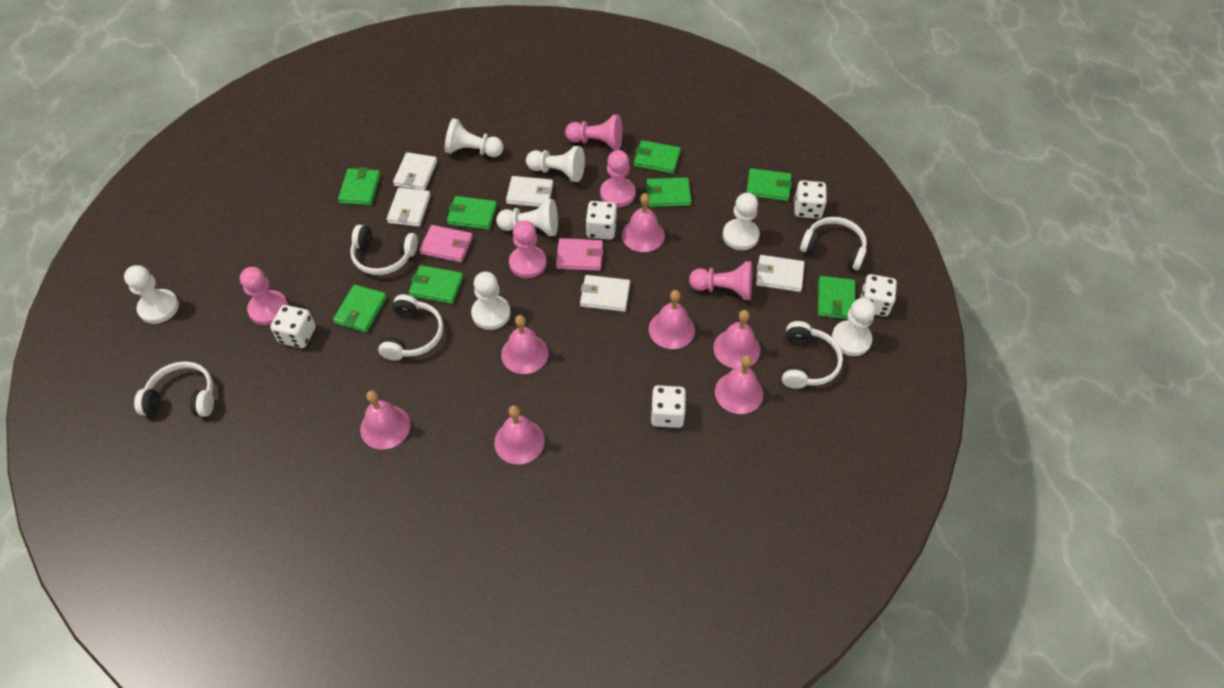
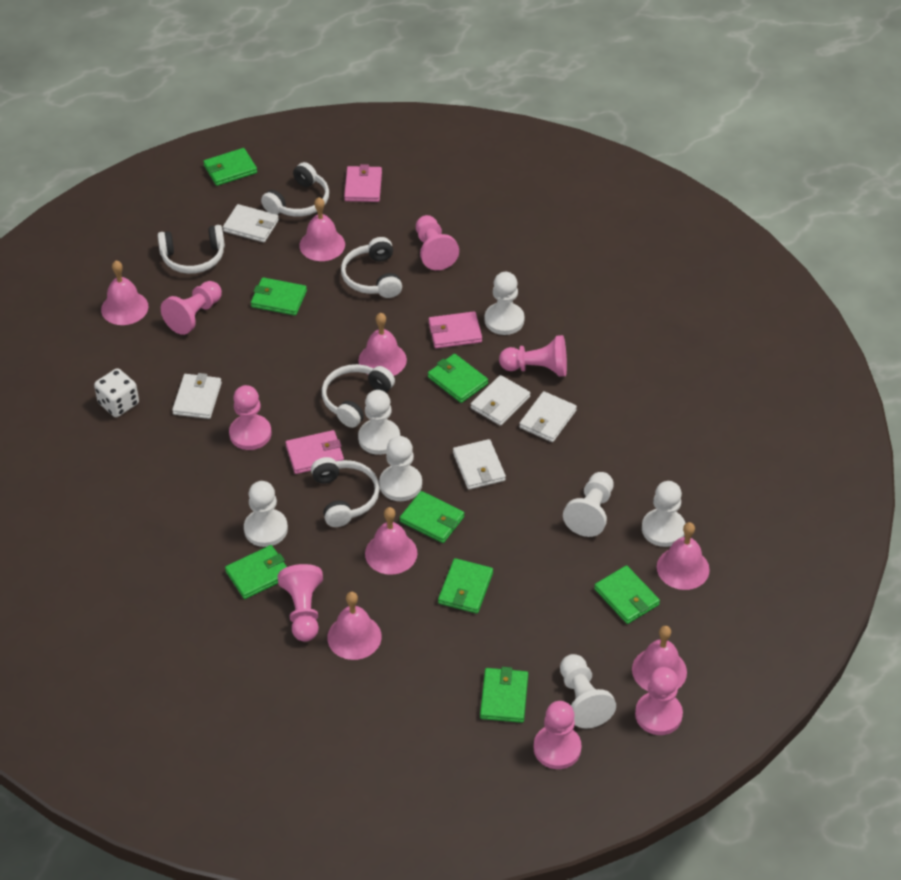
pink pawn: 5 -> 7
pink wallet: 2 -> 3
white dice: 5 -> 1

